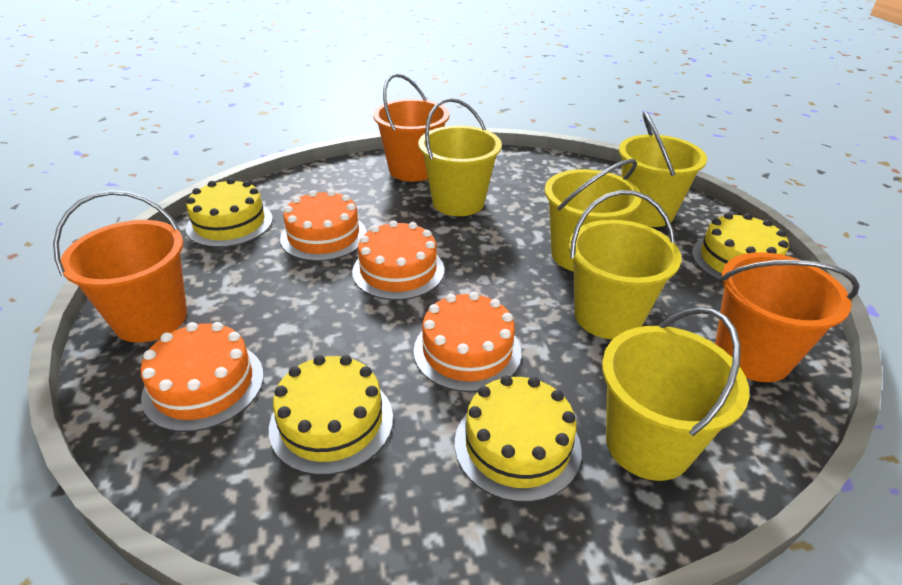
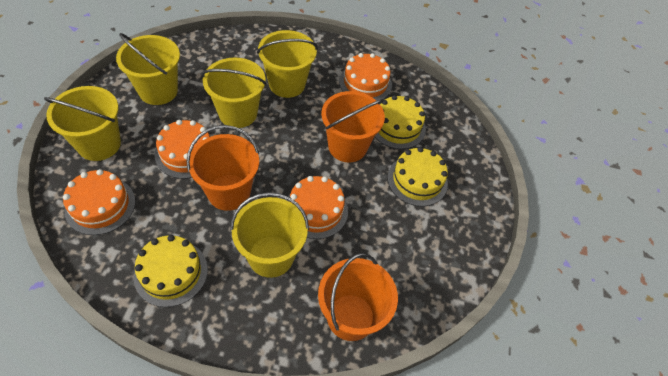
yellow cake: 4 -> 3

